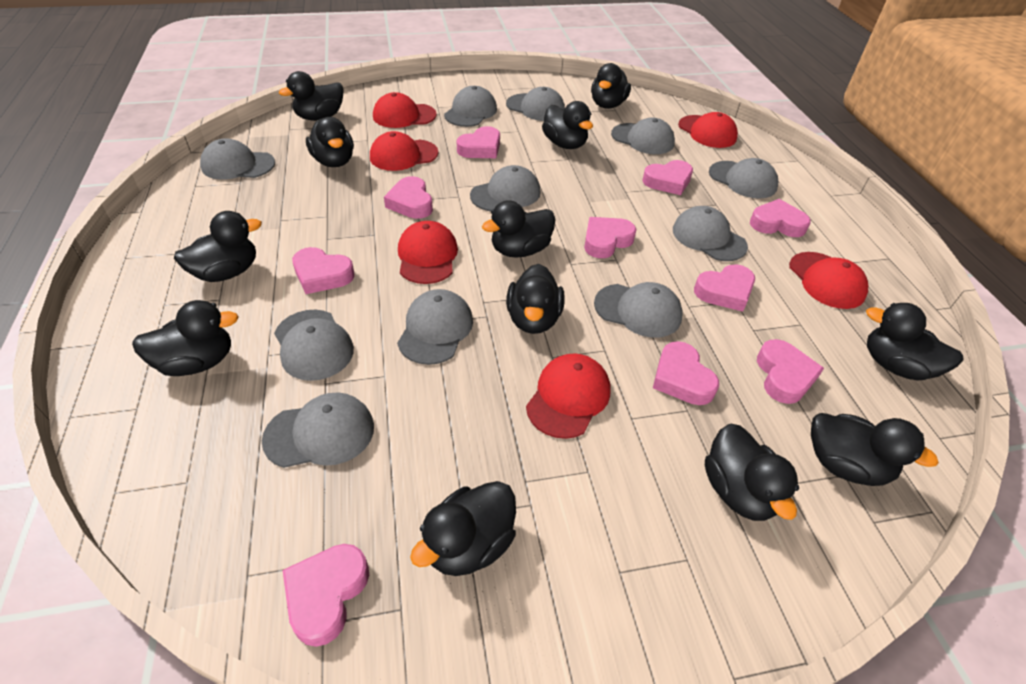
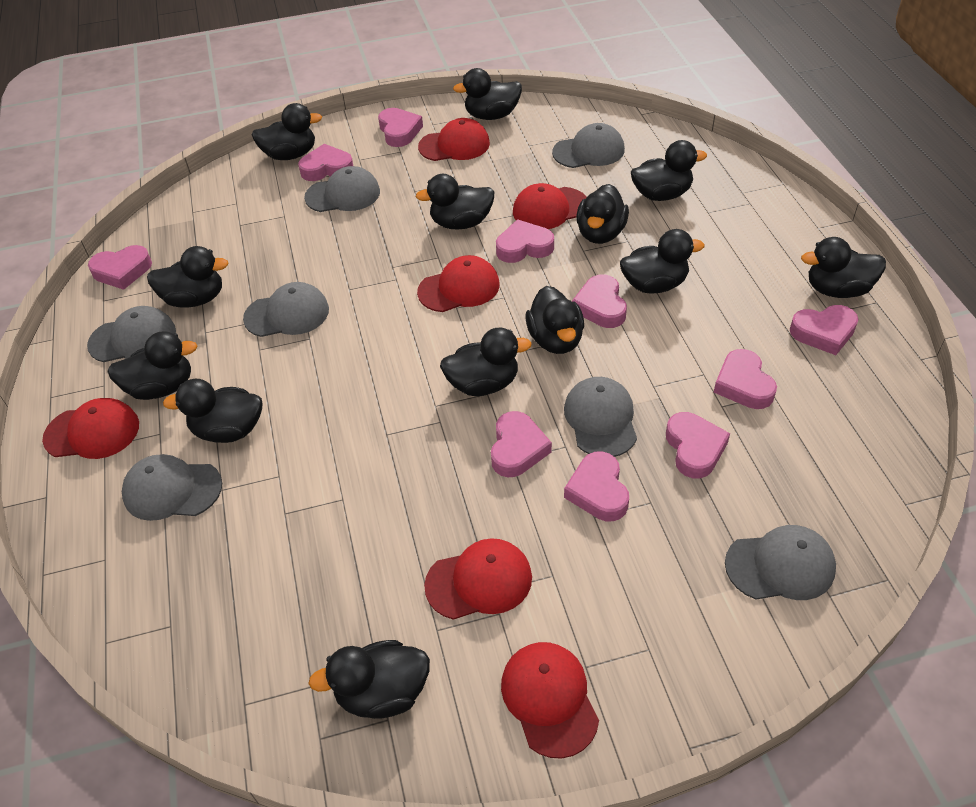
black duck: 12 -> 13
grey cap: 11 -> 7

